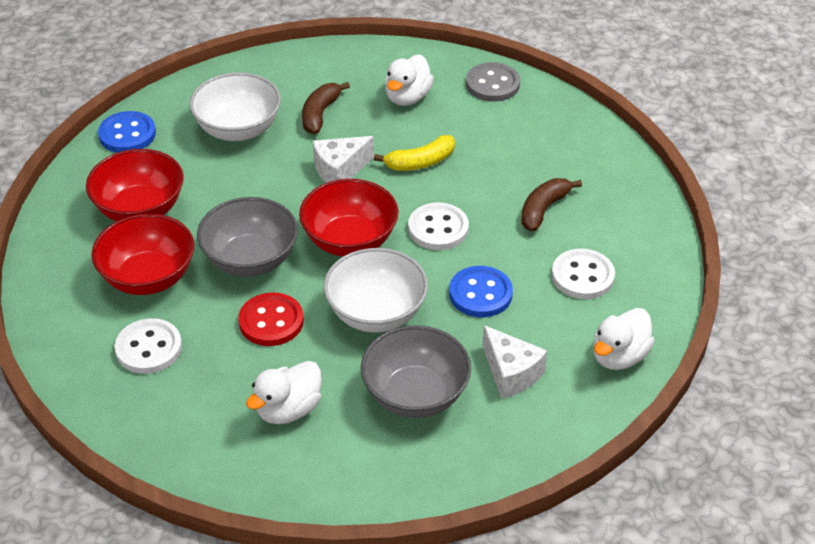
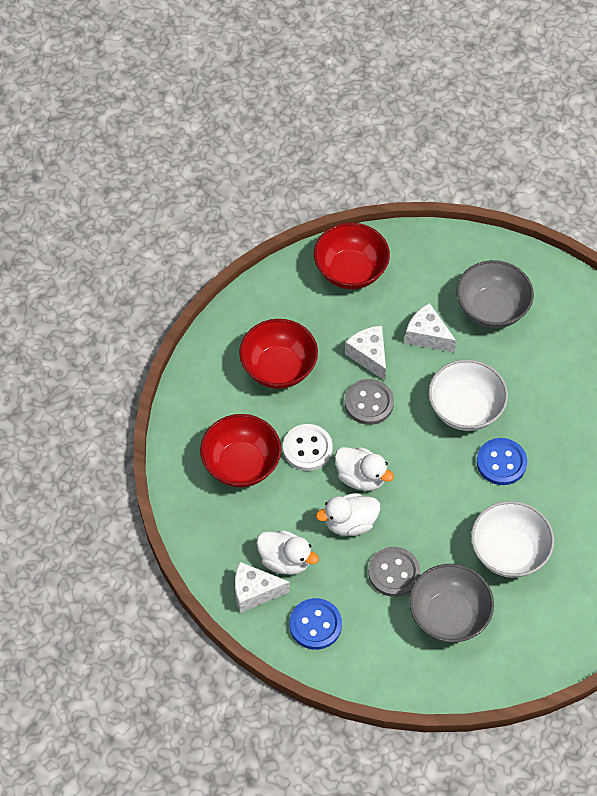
brown banana: 2 -> 0
grey button: 1 -> 2
red button: 1 -> 0
white button: 3 -> 1
white cheese: 2 -> 3
yellow banana: 1 -> 0

